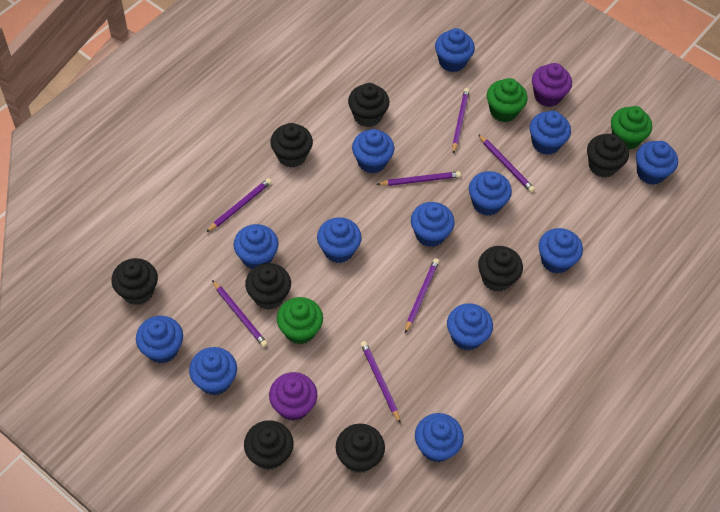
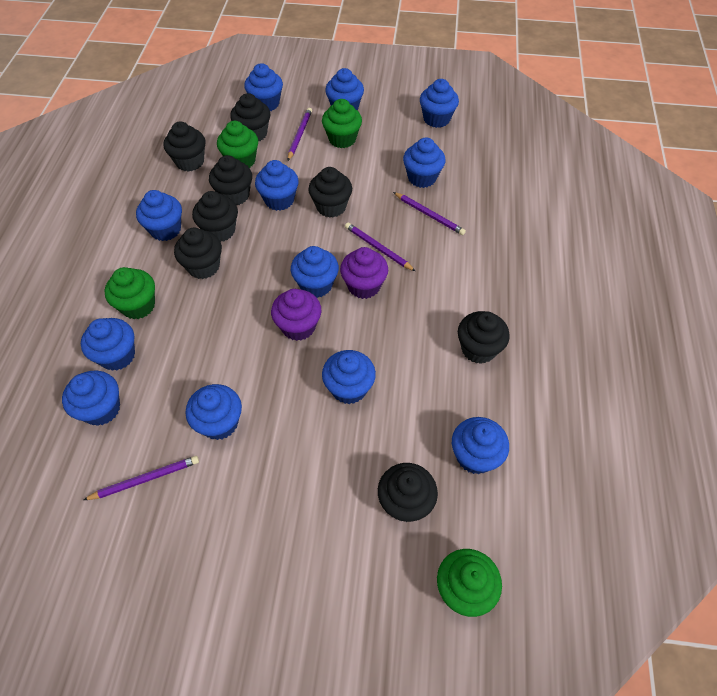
blue cupcake: 13 -> 12
green cupcake: 3 -> 4
purple pencil: 7 -> 4

